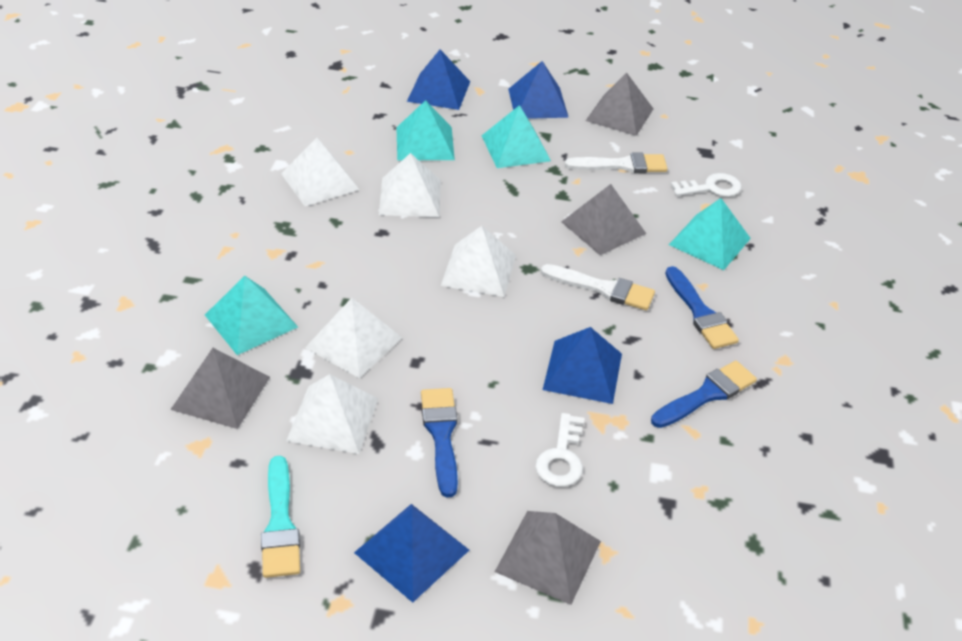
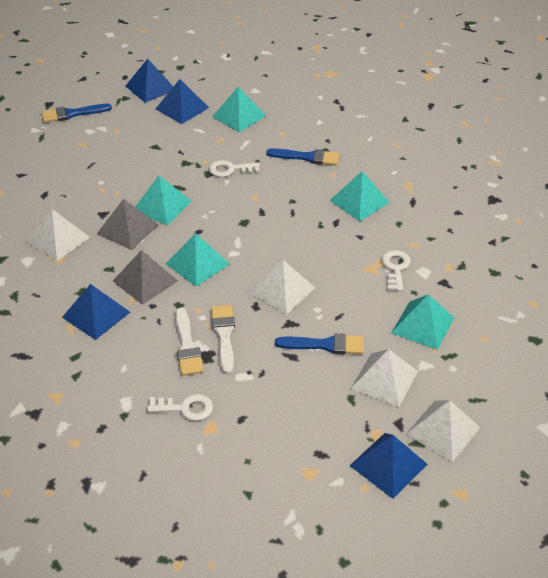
grey pyramid: 4 -> 2
turquoise brush: 1 -> 0
turquoise pyramid: 4 -> 5
white key: 2 -> 3
white pyramid: 5 -> 4

